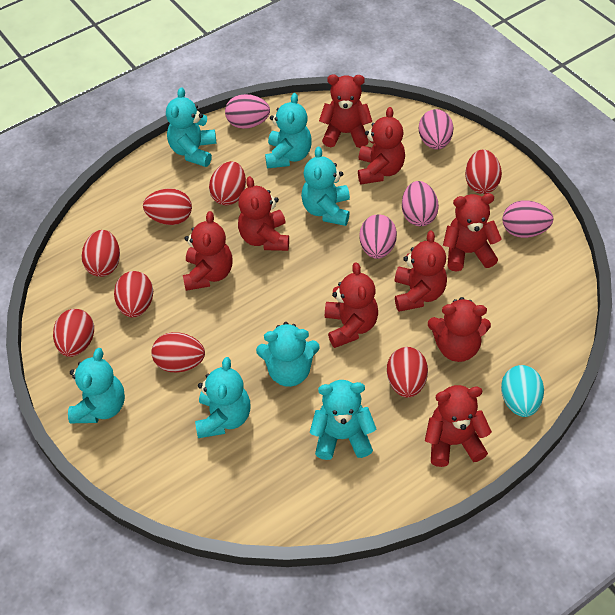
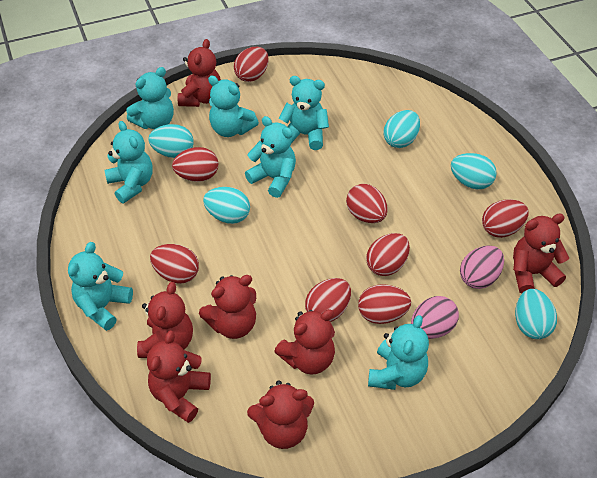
pink egg: 5 -> 2
red teddy bear: 9 -> 7
turquoise egg: 1 -> 5

